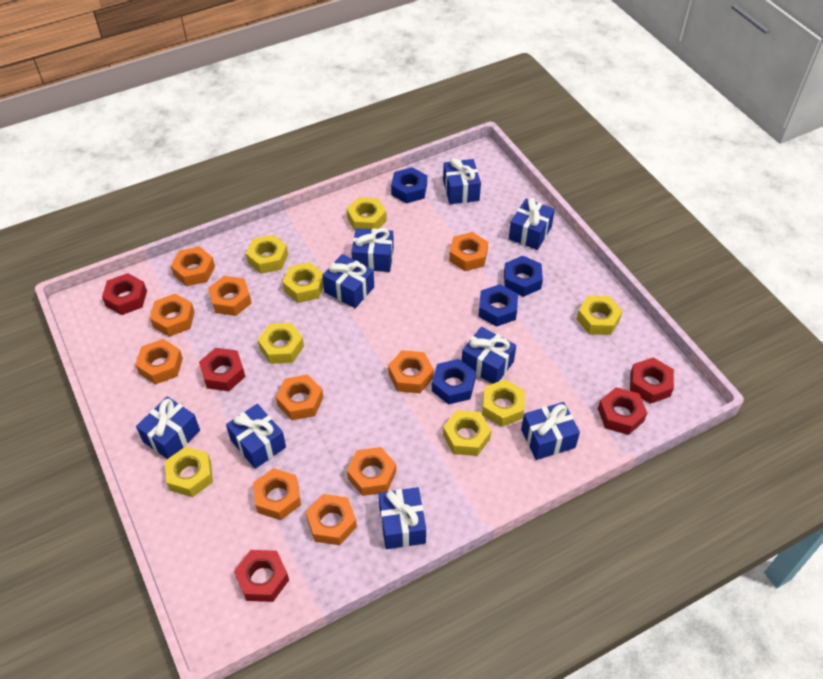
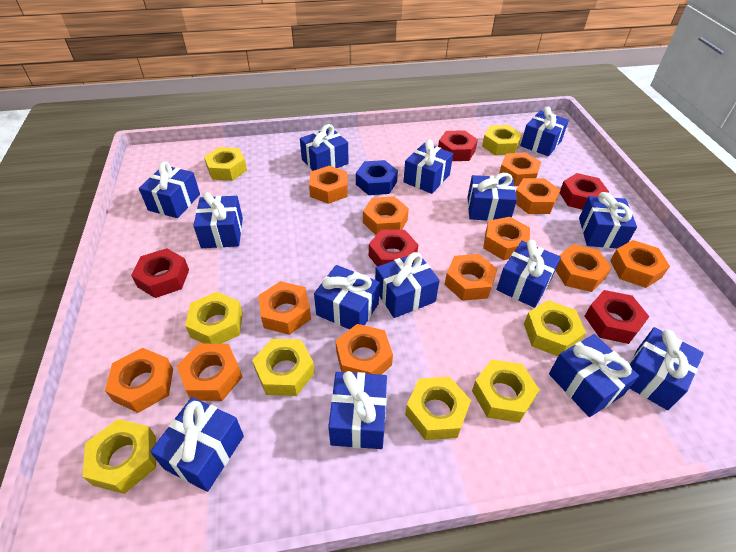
blue gift: 9 -> 14
blue nut: 4 -> 1
orange nut: 10 -> 12

